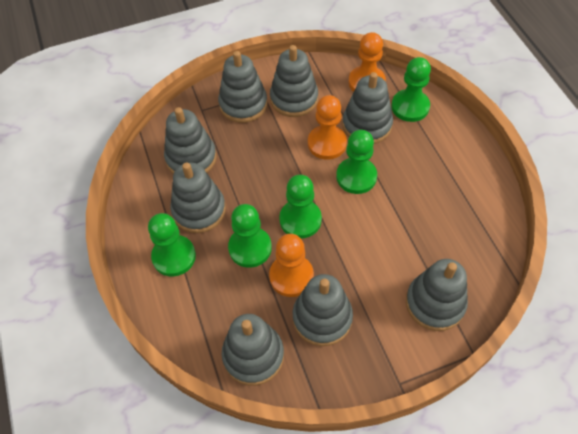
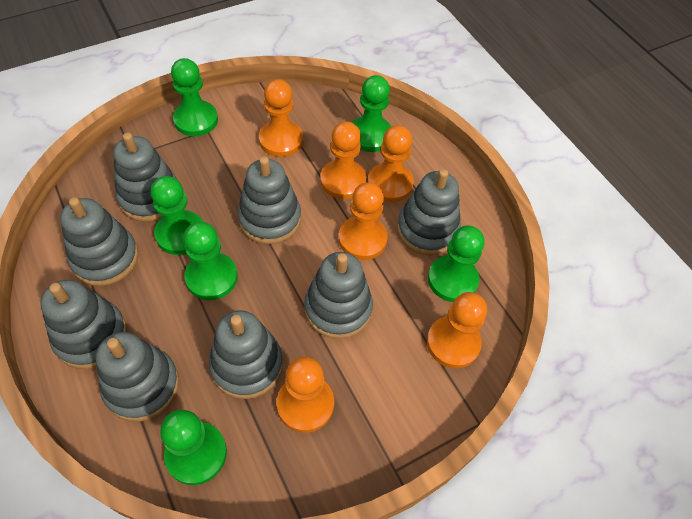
green pawn: 5 -> 6
orange pawn: 3 -> 6

